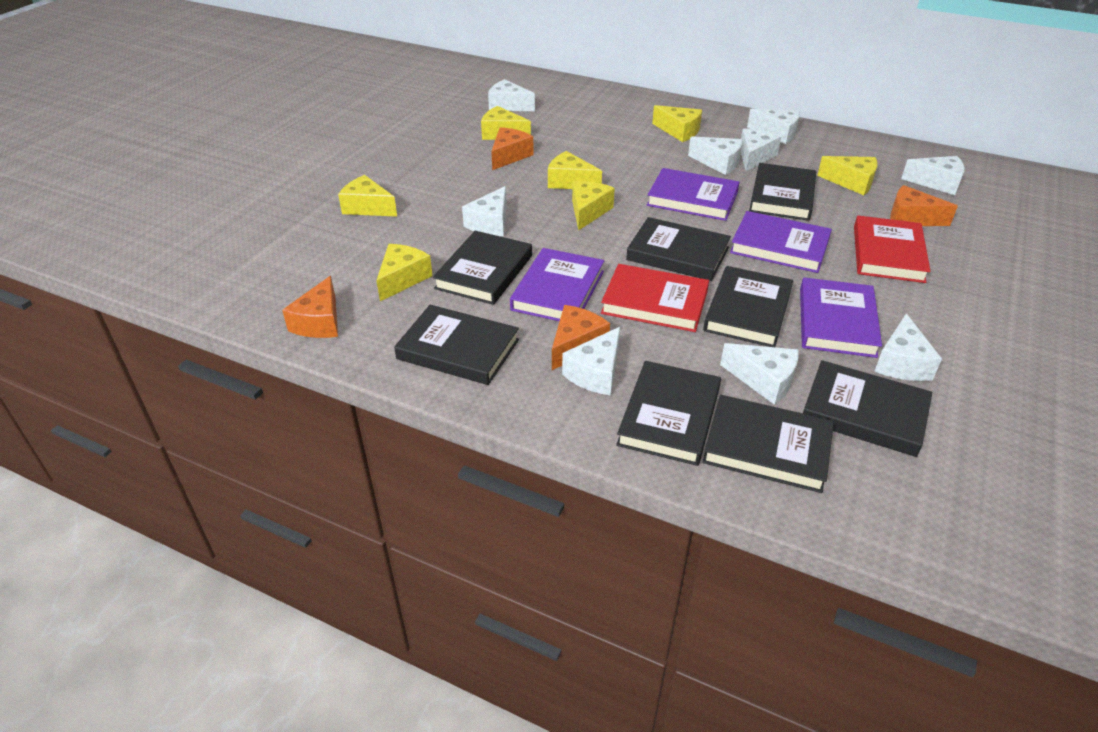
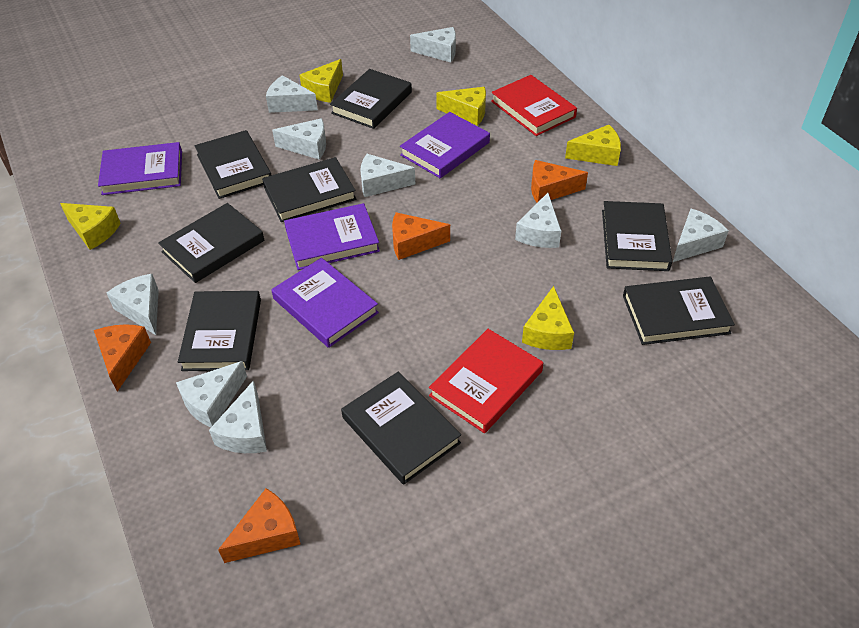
yellow cheese: 7 -> 5

